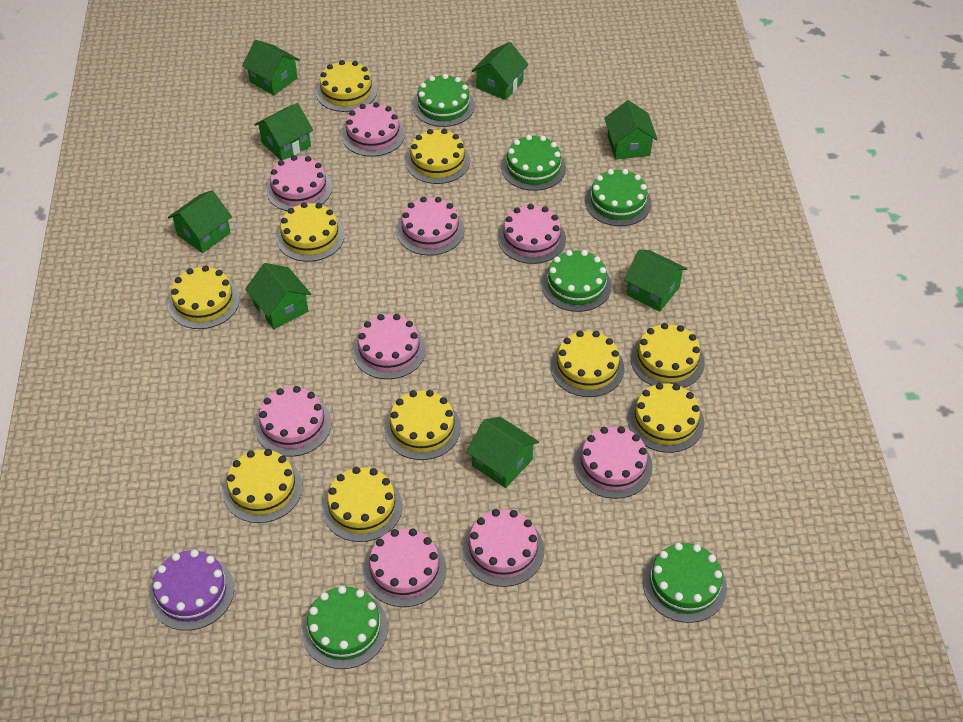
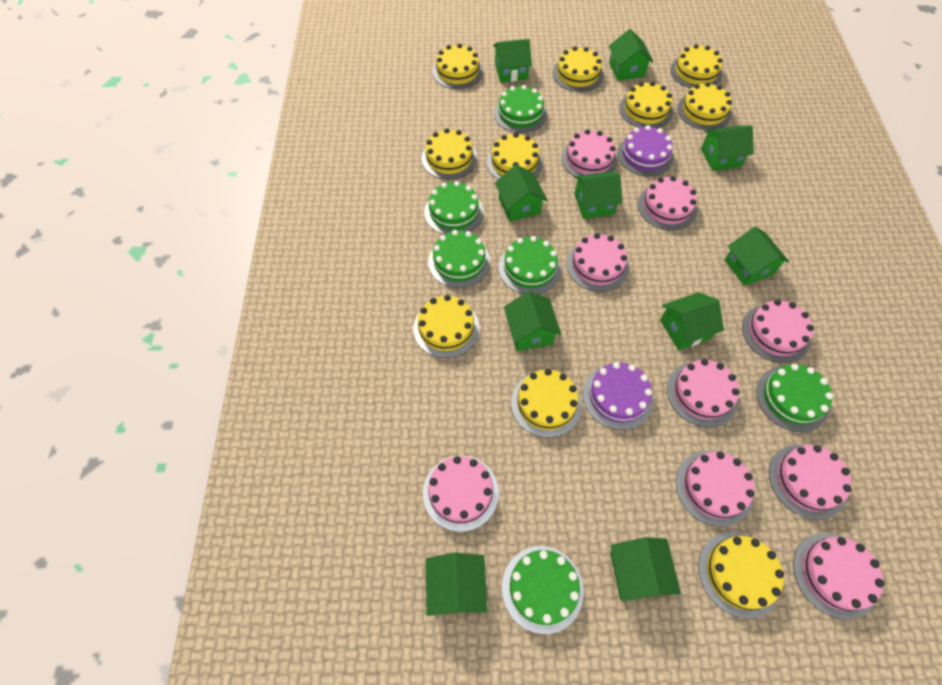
green house: 8 -> 10
purple cake: 1 -> 2

